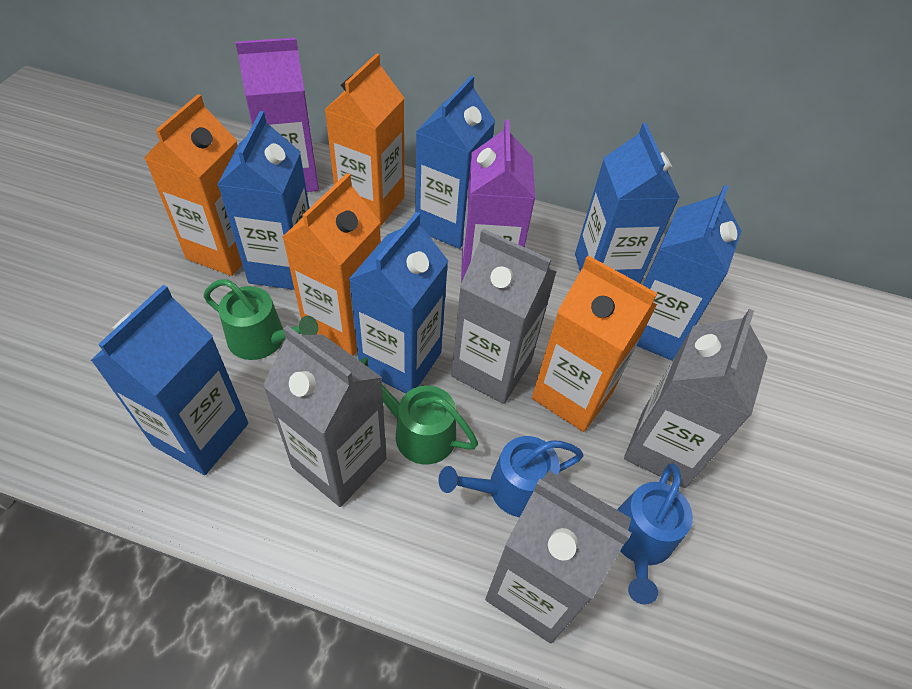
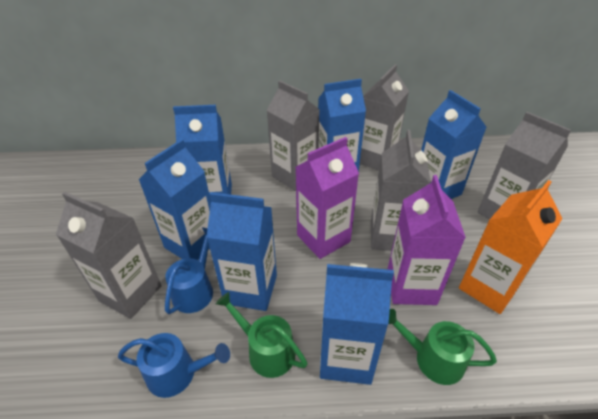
grey carton: 4 -> 5
orange carton: 4 -> 1

